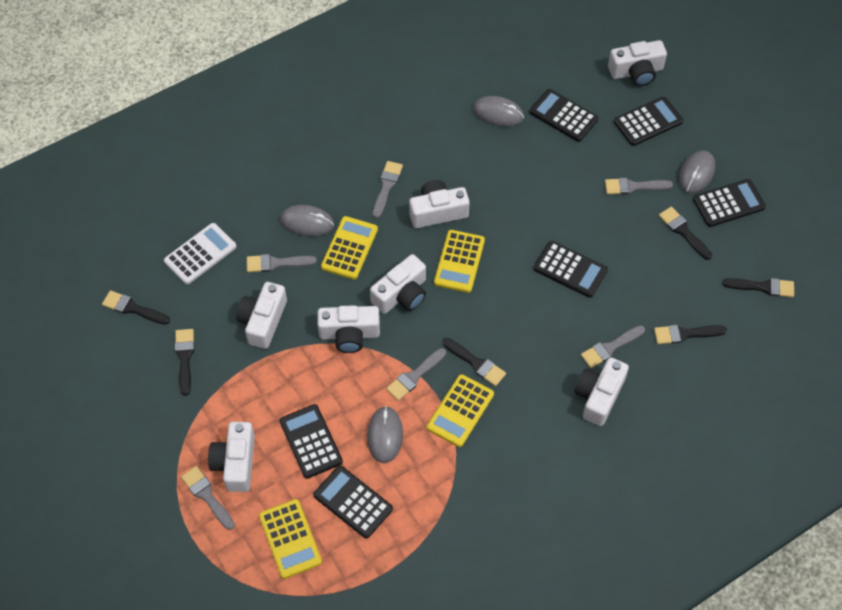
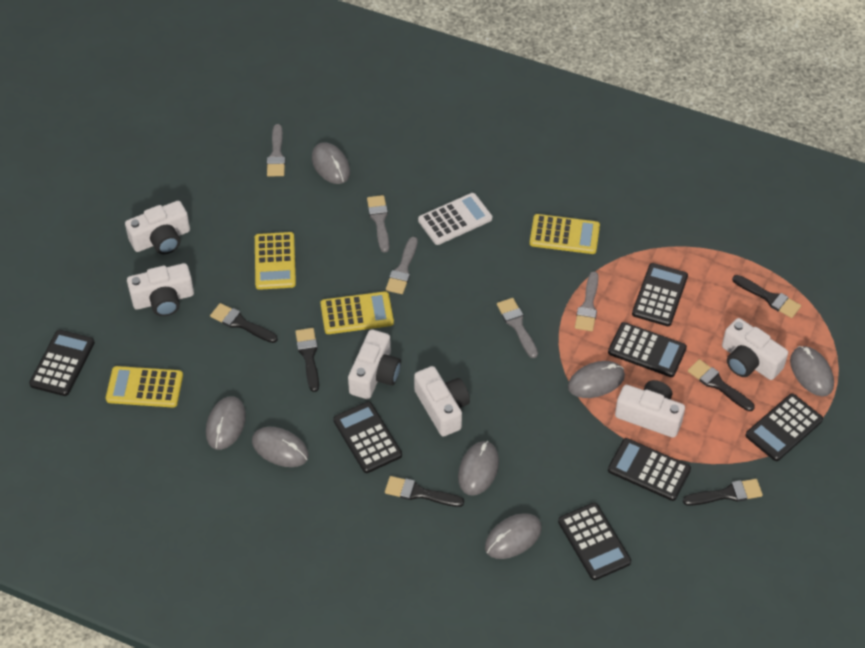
black calculator: 6 -> 7
grey brush: 6 -> 5
grey mouse: 4 -> 7
white camera: 7 -> 6

